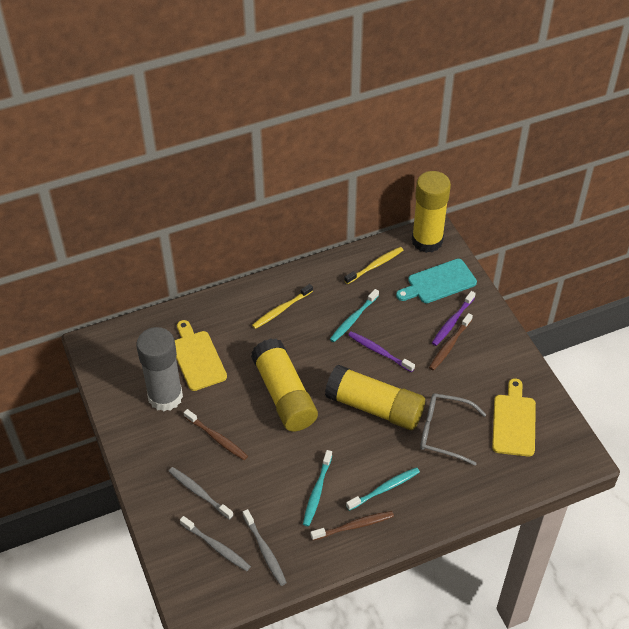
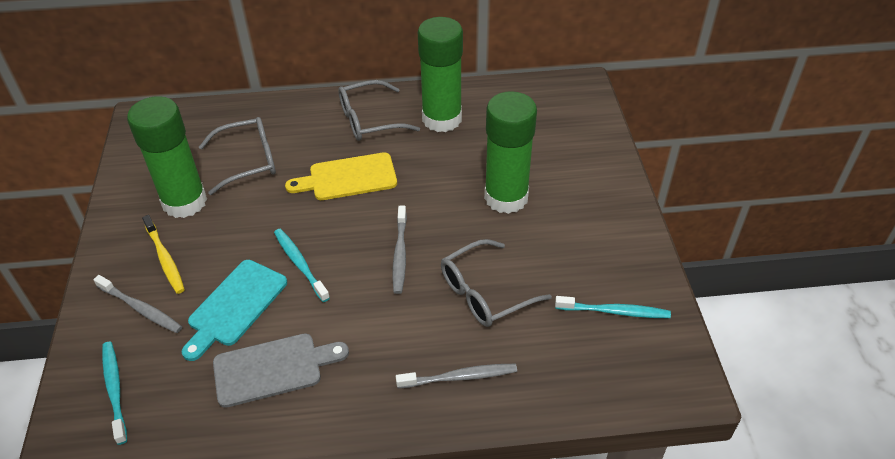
brown toothbrush: 3 -> 0
green glue stick: 0 -> 3
grey cutting board: 0 -> 1
grey glasses: 1 -> 3
grey glue stick: 1 -> 0
purple toothbrush: 2 -> 0
yellow cutting board: 2 -> 1
yellow glue stick: 3 -> 0
yellow toothbrush: 2 -> 1

